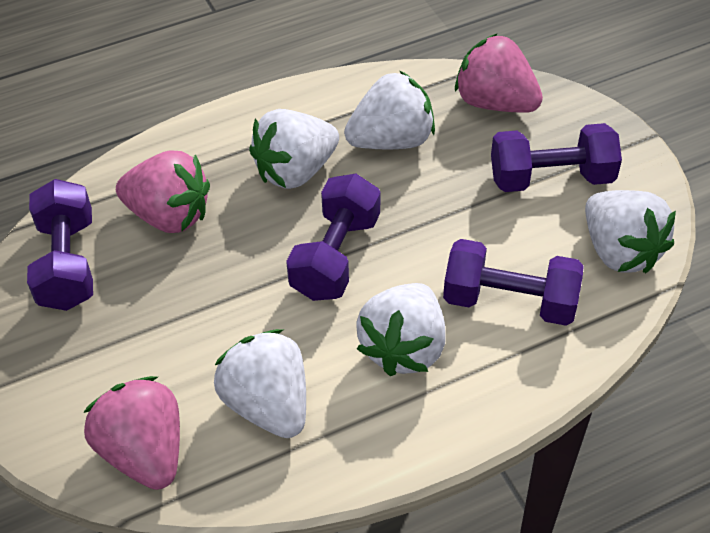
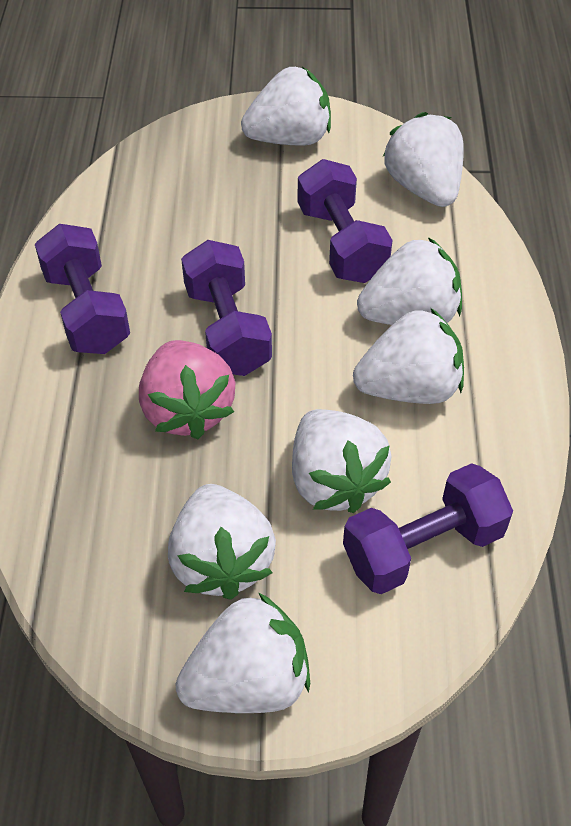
pink strawberry: 3 -> 1
white strawberry: 5 -> 7

